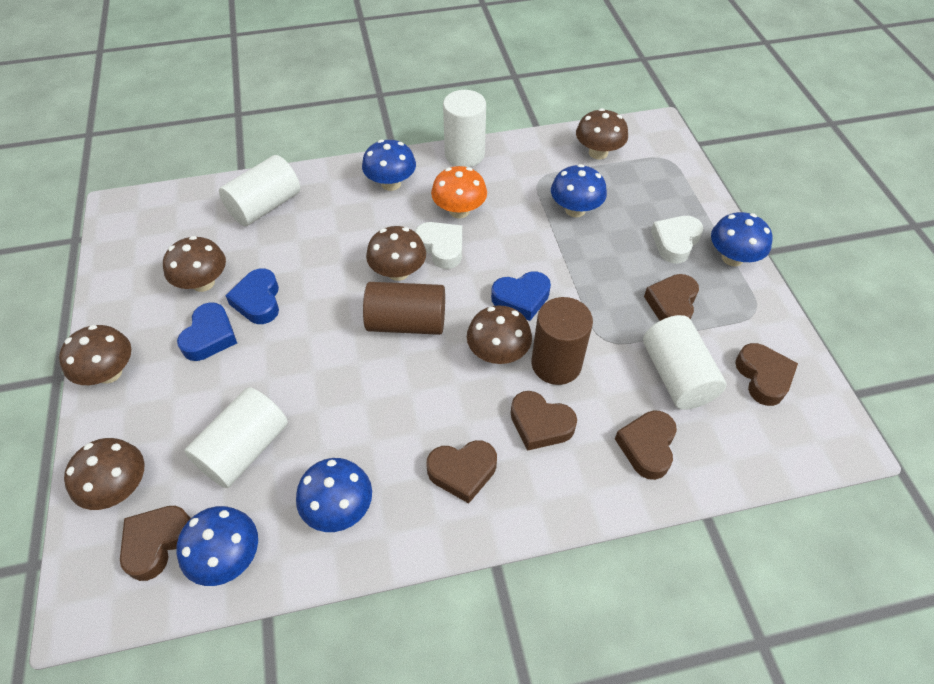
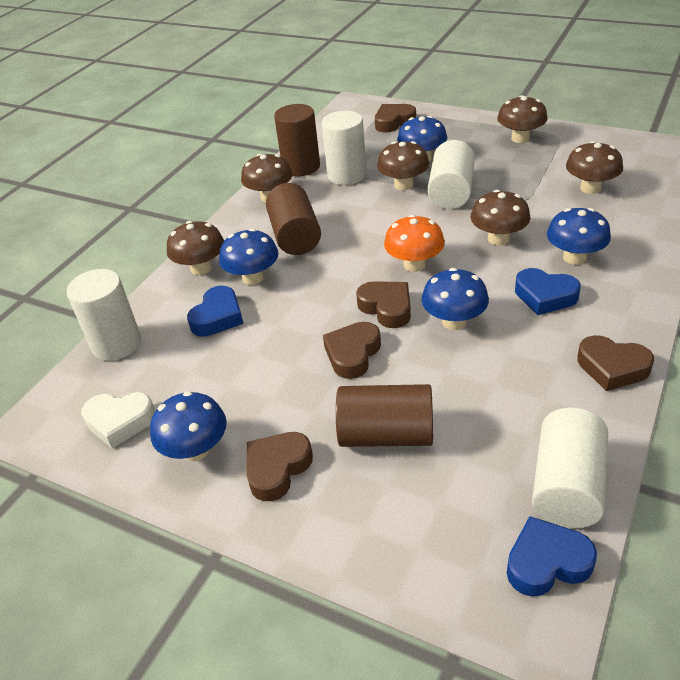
brown cylinder: 2 -> 3
brown heart: 6 -> 5
white heart: 2 -> 1

